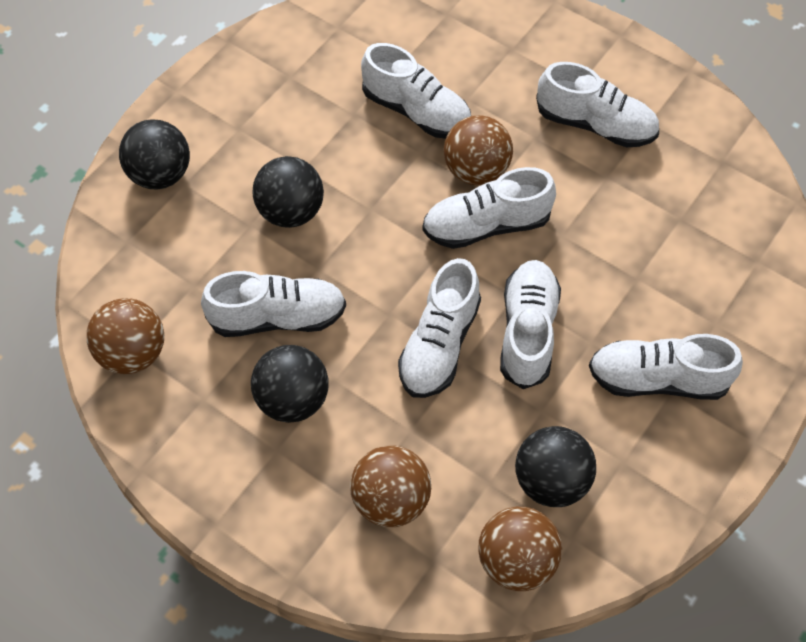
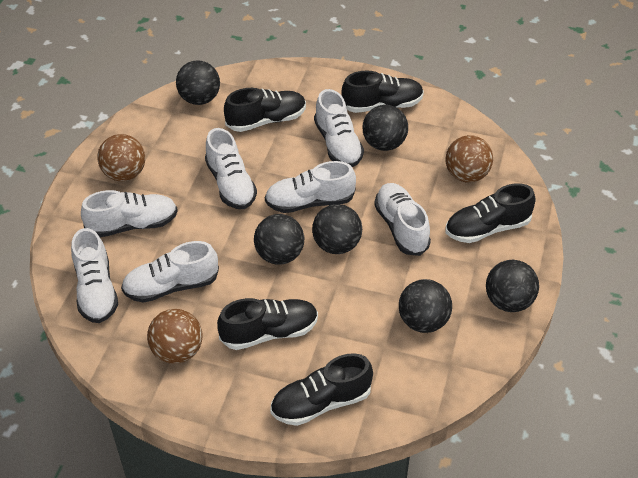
black ball: 4 -> 6
black shoe: 0 -> 5
brown ball: 4 -> 3

